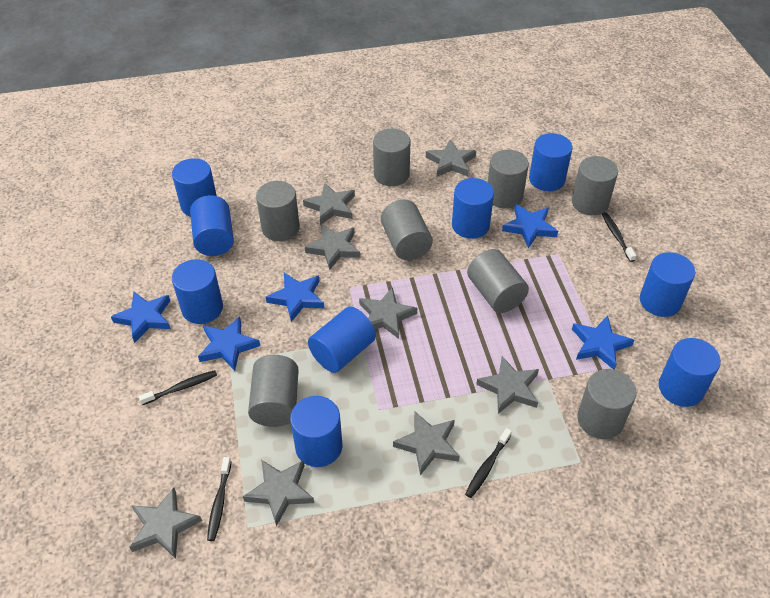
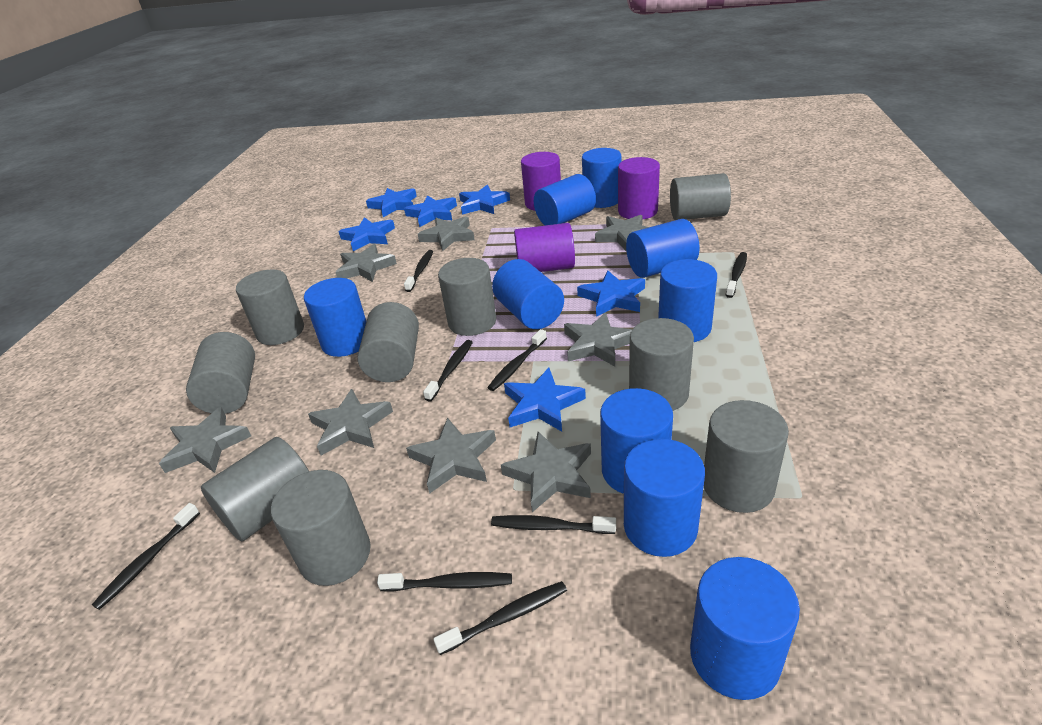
black toothbrush: 4 -> 8
blue star: 5 -> 6
grey cylinder: 8 -> 9
purple cylinder: 0 -> 3

